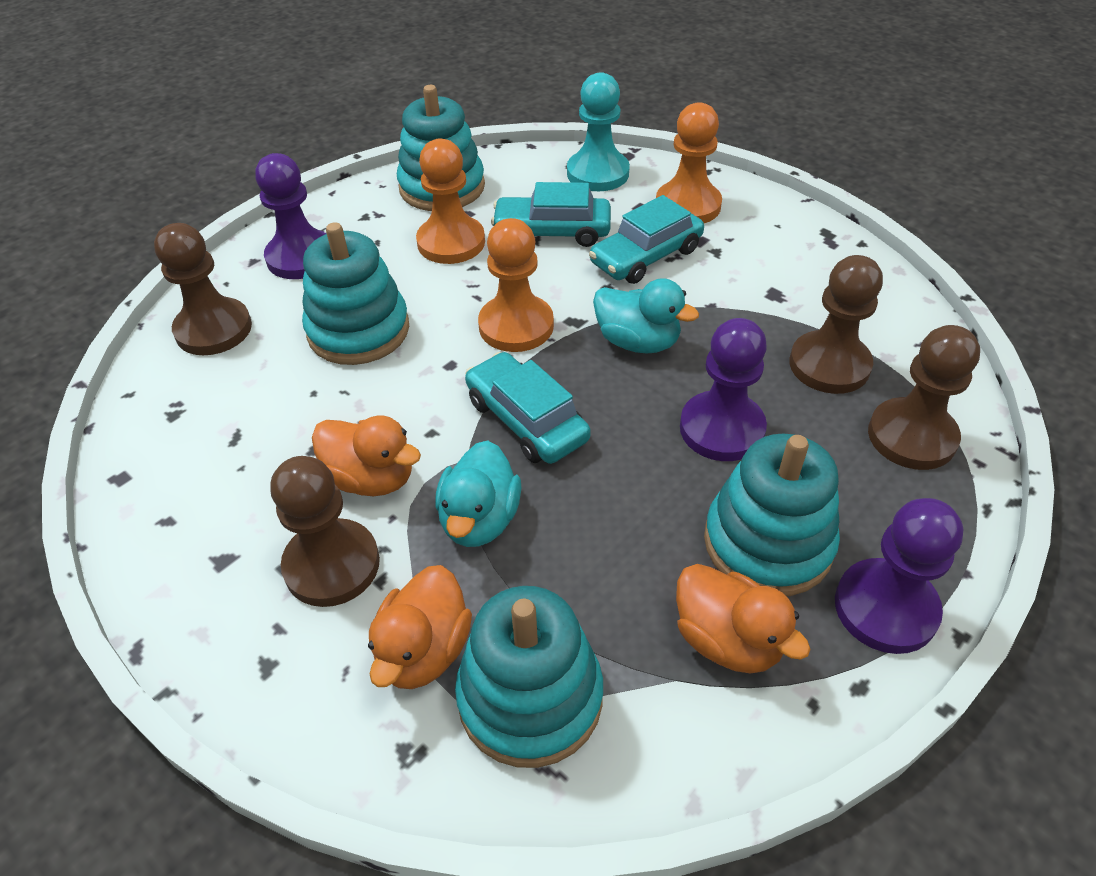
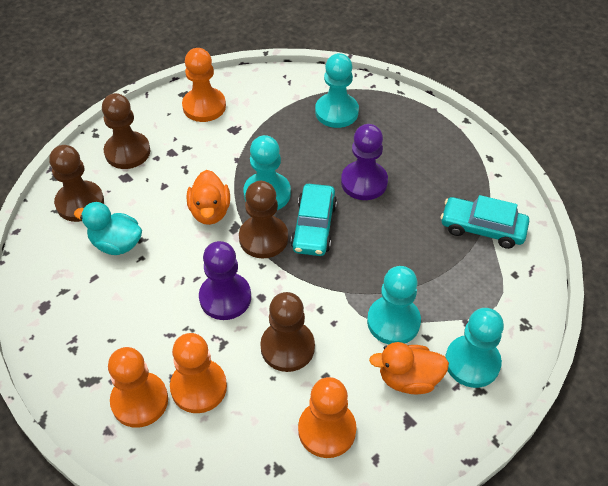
orange duck: 3 -> 2
orange pawn: 3 -> 4
purple pawn: 3 -> 2
turquoise car: 3 -> 2
turquoise duck: 2 -> 1
turquoise pawn: 1 -> 4
turquoise stacking toy: 4 -> 0

